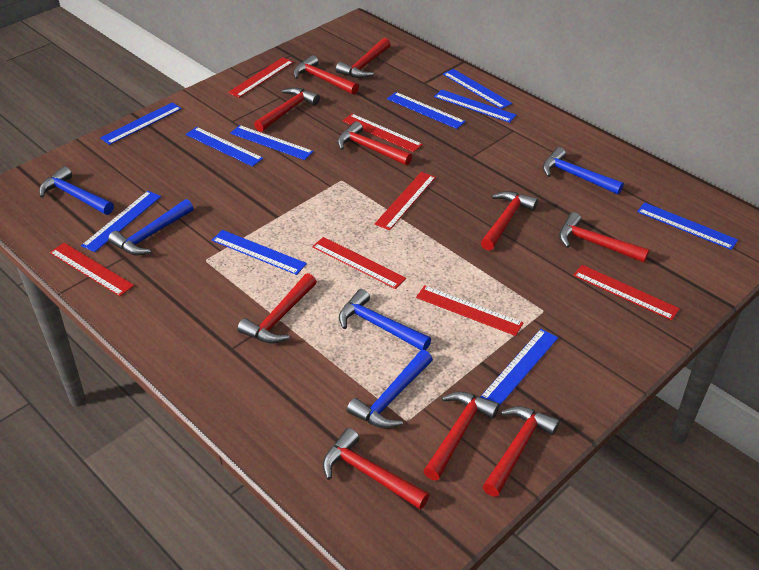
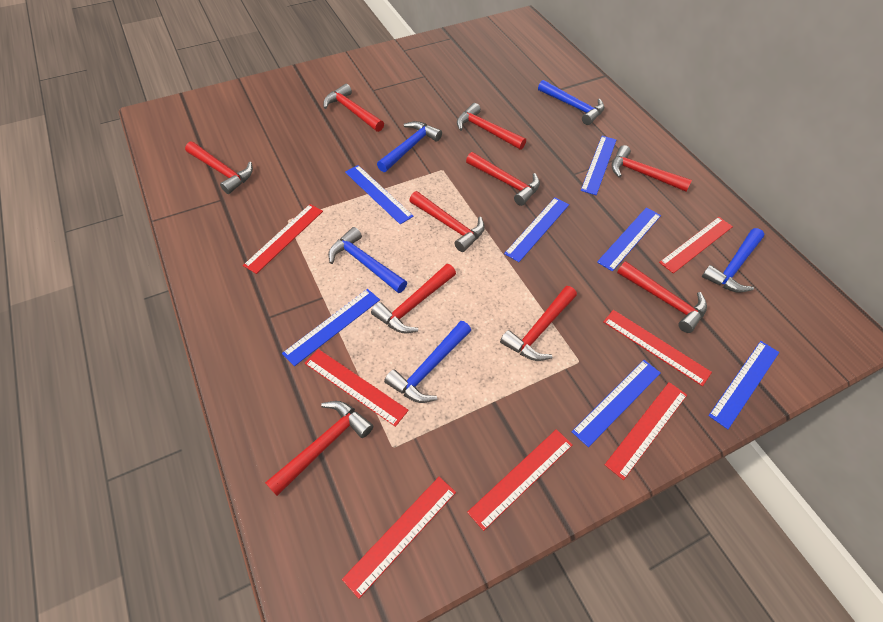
blue ruler: 10 -> 7

